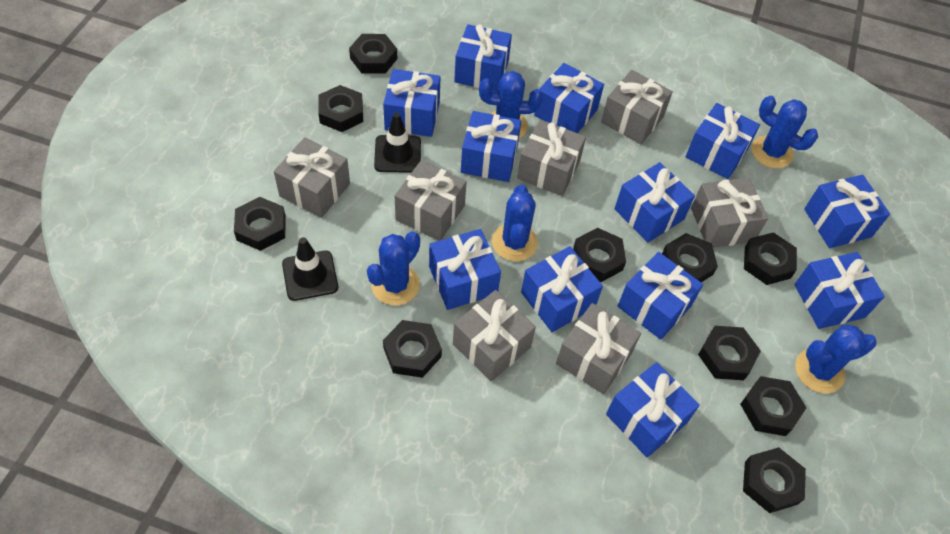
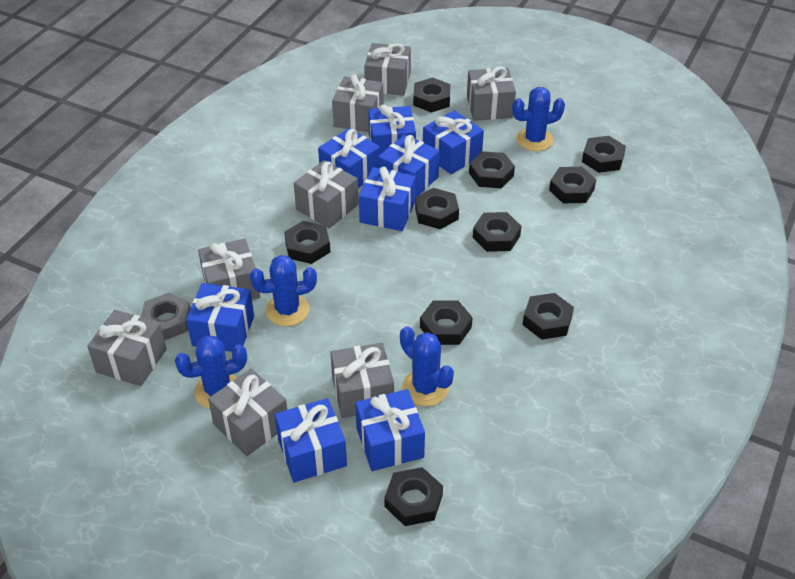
black traffic cone: 2 -> 0
blue cactus: 5 -> 4
blue gift: 12 -> 8
grey gift: 7 -> 8
grey nut: 0 -> 1

